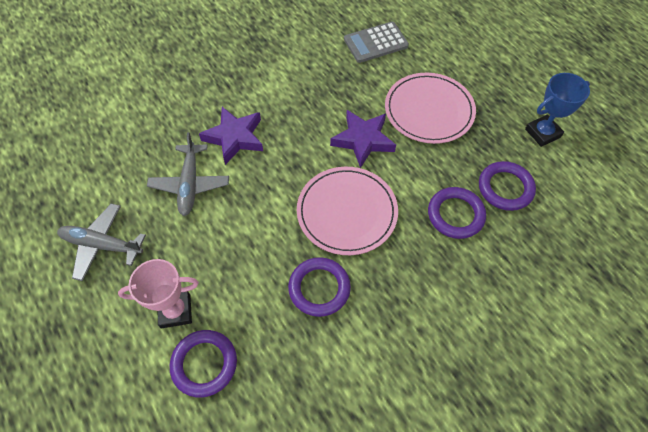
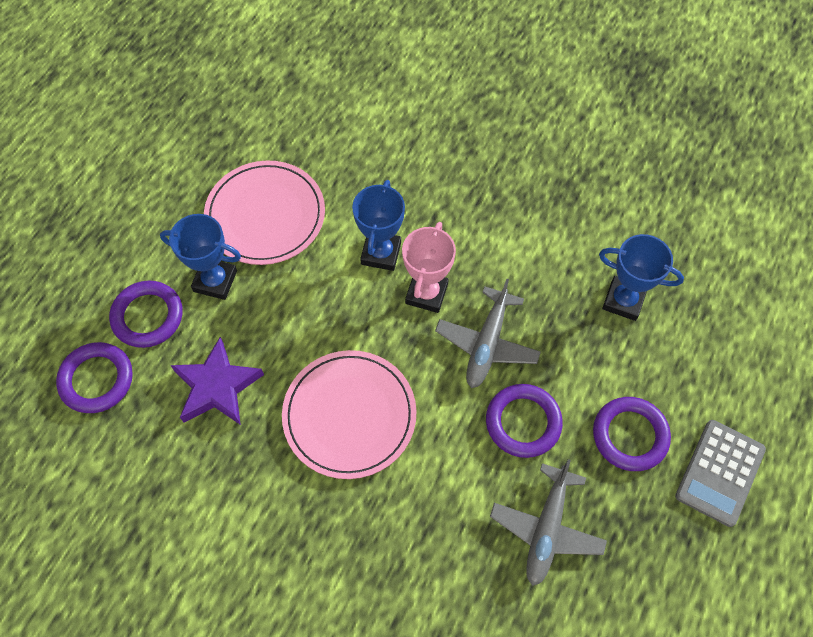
blue trophy: 1 -> 3
purple star: 2 -> 1

